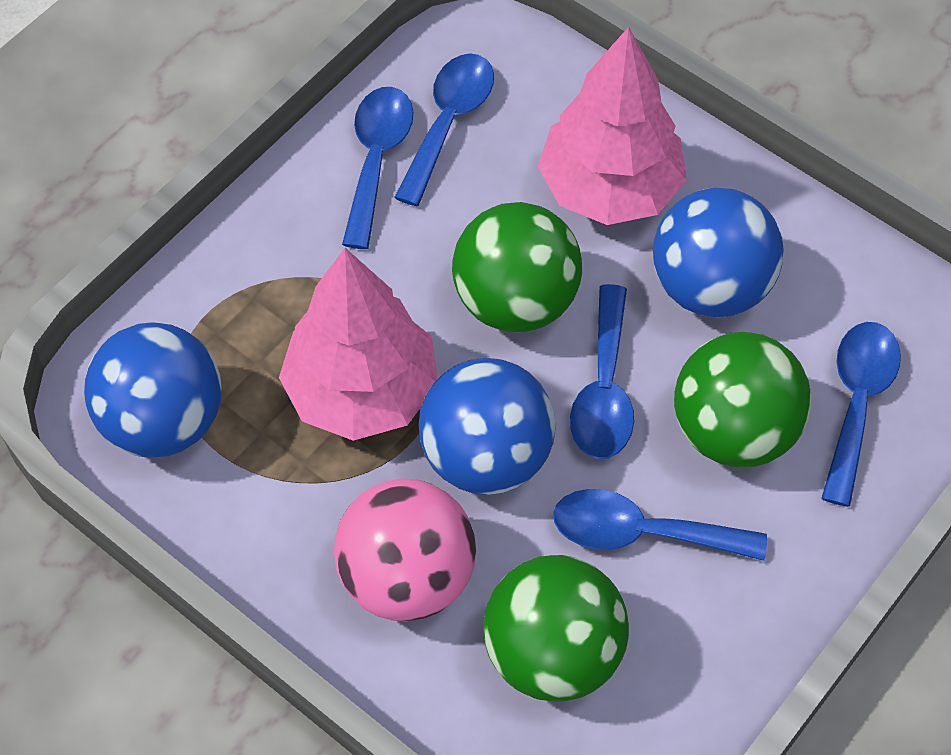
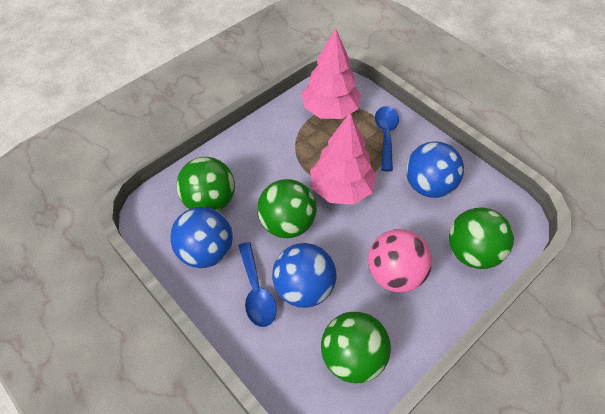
blue spoon: 5 -> 2
green ball: 3 -> 4

